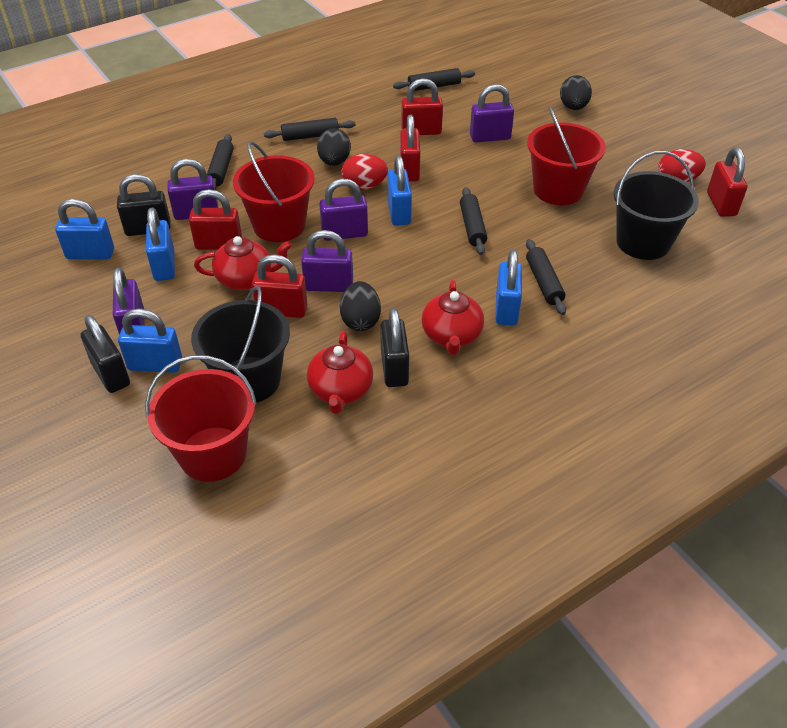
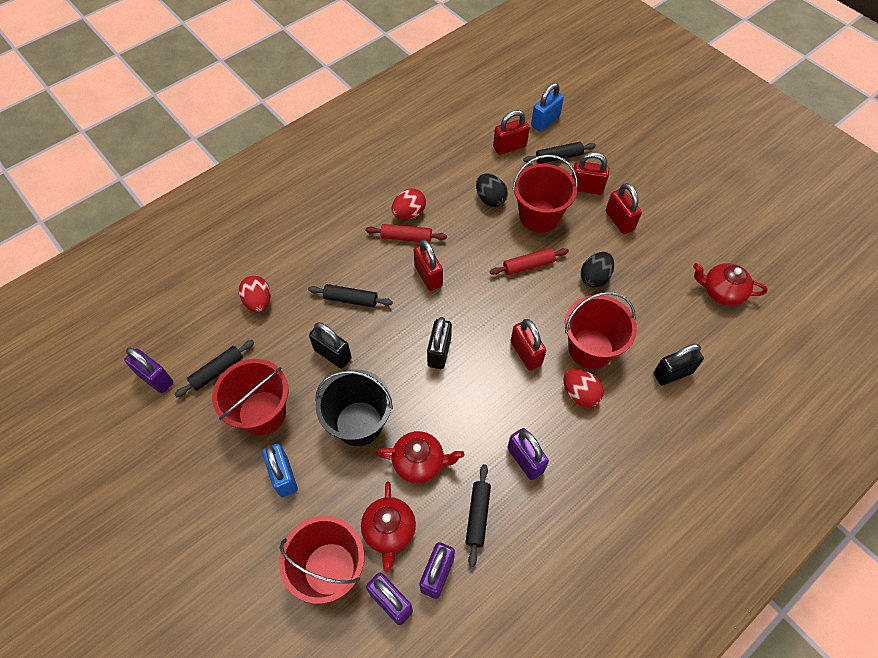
black bucket: 2 -> 1
black egg: 3 -> 2
black rolling pin: 5 -> 4
blue padlock: 5 -> 2
purple padlock: 5 -> 4
red bucket: 3 -> 4
red egg: 2 -> 3
red rolling pin: 0 -> 2

